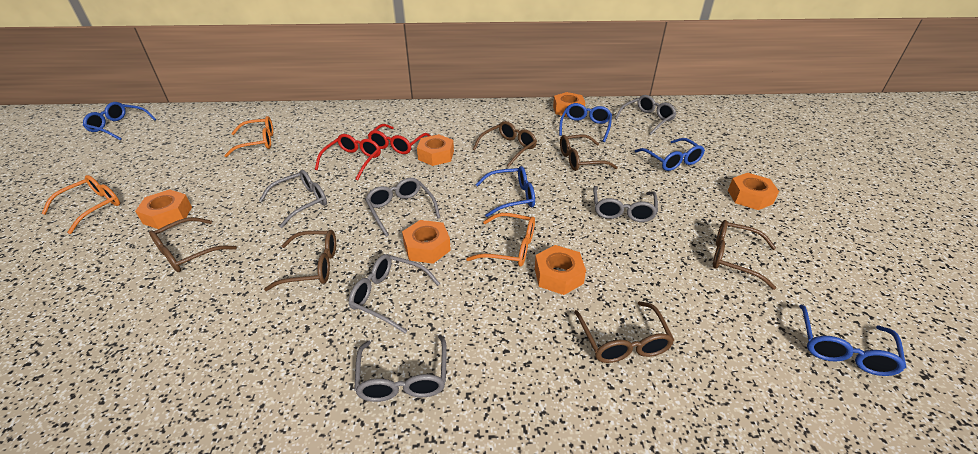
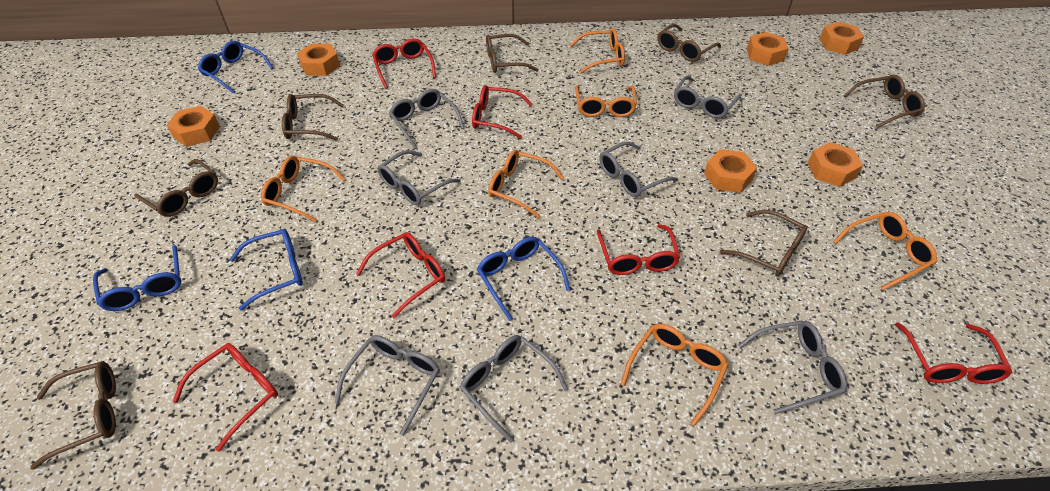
blue glasses: 5 -> 4
brown glasses: 6 -> 7
grey glasses: 6 -> 7
orange glasses: 3 -> 6
red glasses: 2 -> 6

